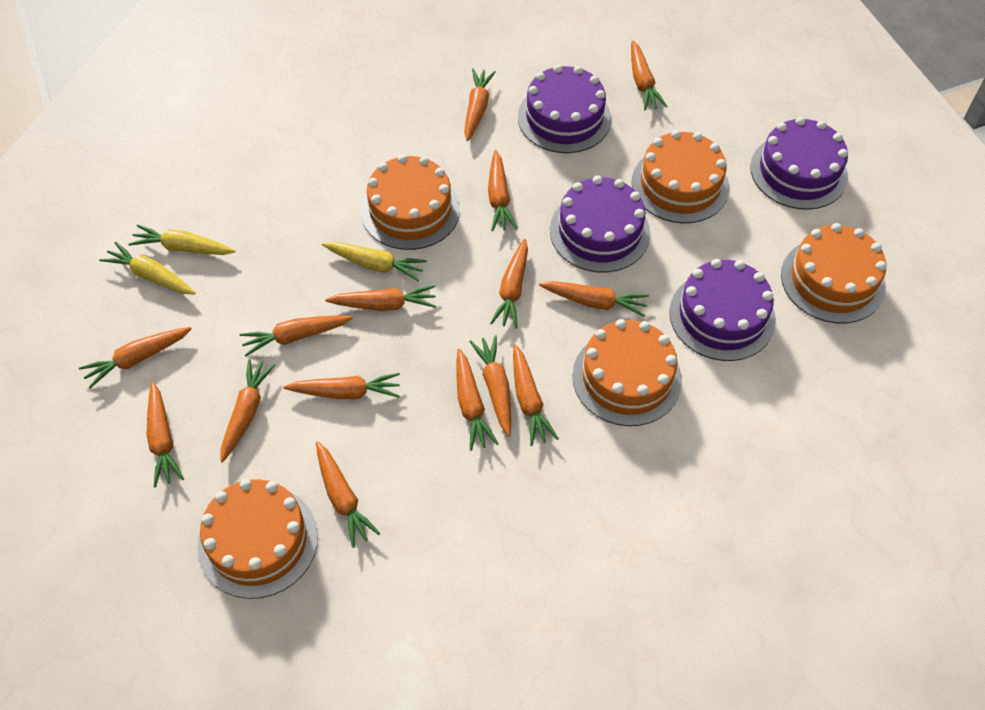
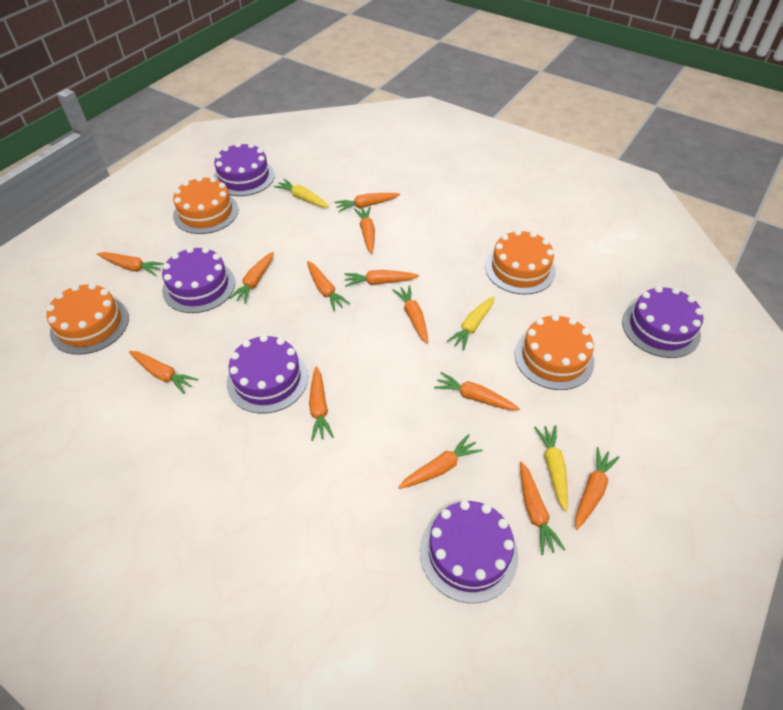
orange cake: 5 -> 4
orange carrot: 15 -> 13
purple cake: 4 -> 5

